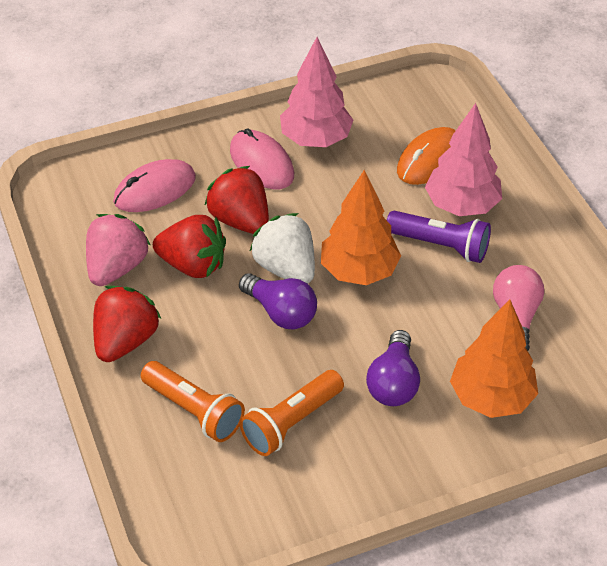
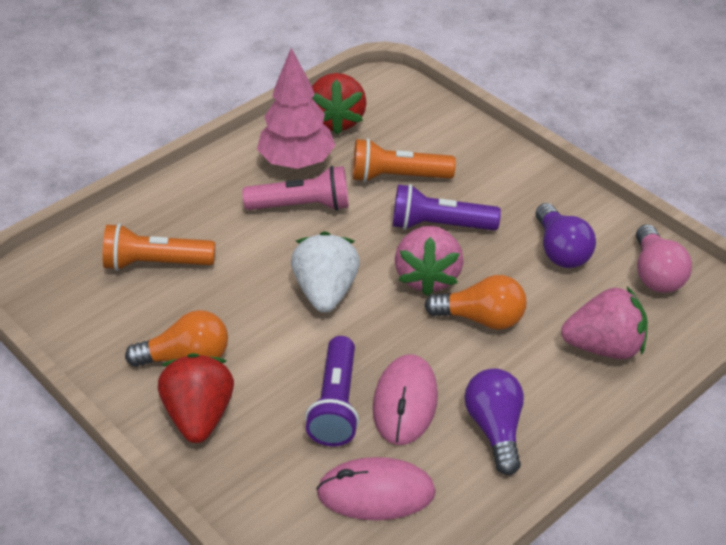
orange light bulb: 0 -> 2
orange mouse: 1 -> 0
orange tree: 2 -> 0
pink flashlight: 0 -> 1
pink strawberry: 1 -> 2
pink tree: 2 -> 1
purple flashlight: 1 -> 2
red strawberry: 3 -> 2

